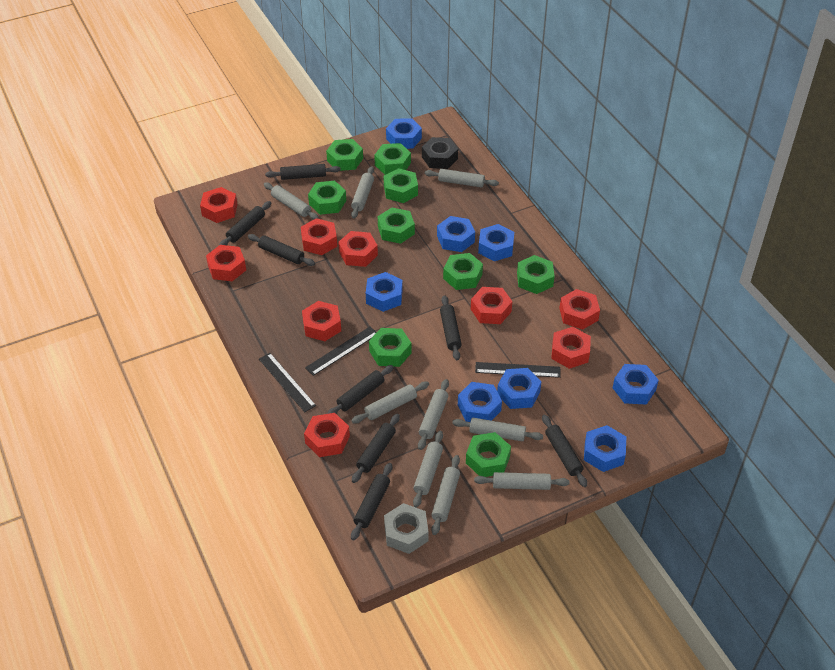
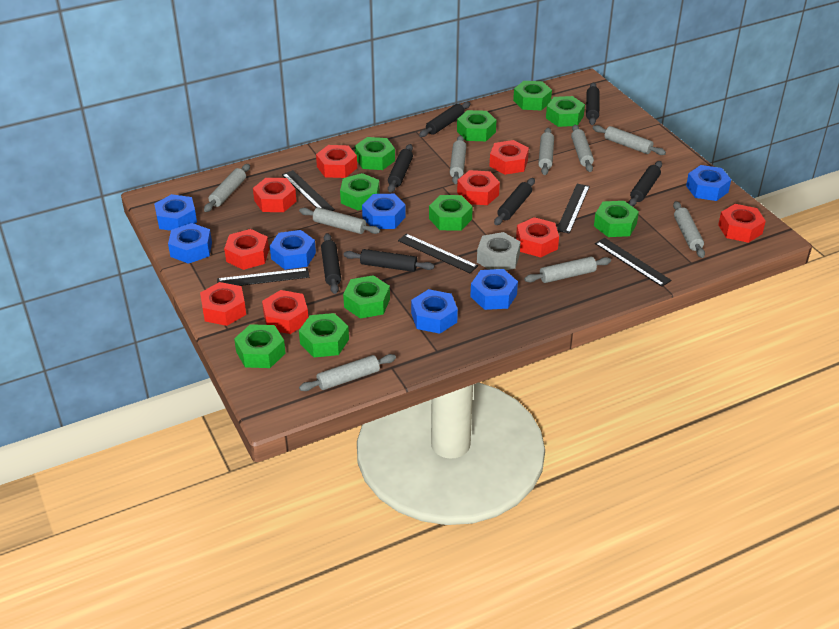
black nut: 1 -> 0
black rolling pin: 8 -> 7
black ruler: 3 -> 5
blue nut: 8 -> 7
green nut: 9 -> 10

